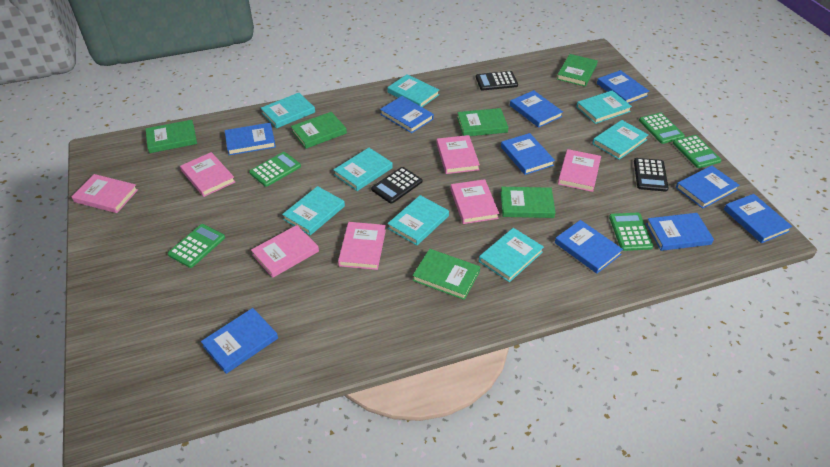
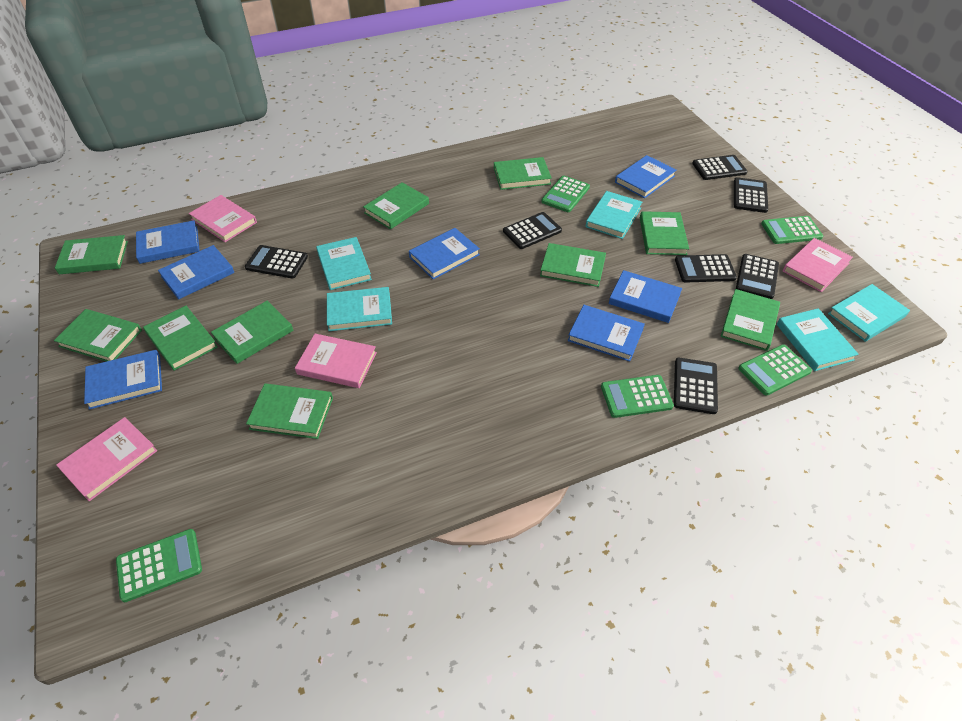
black calculator: 3 -> 7
blue book: 10 -> 7
green book: 6 -> 10
pink book: 7 -> 4
turquoise book: 8 -> 5

